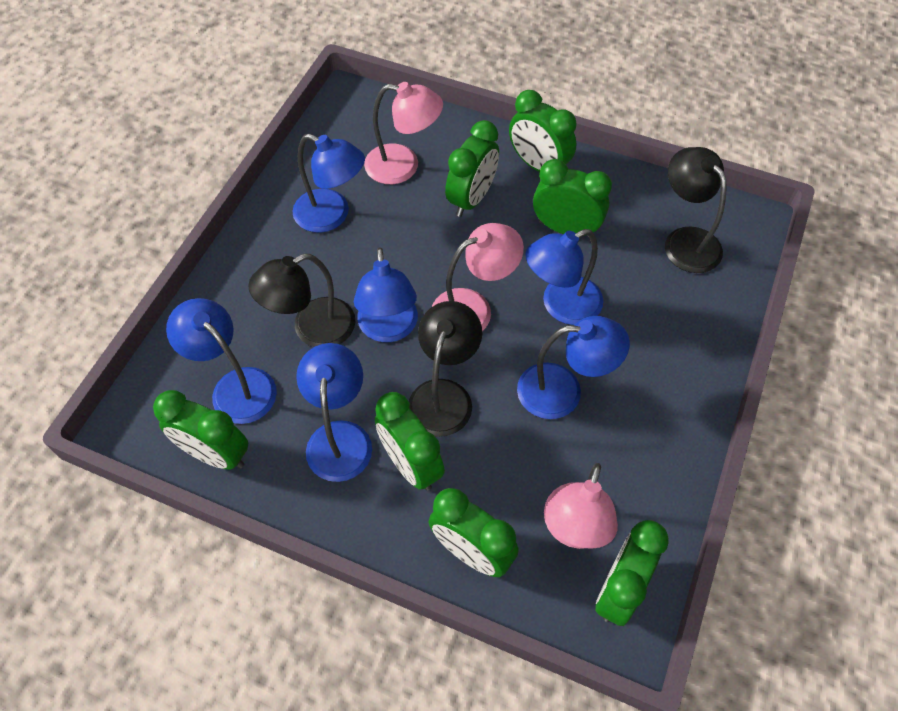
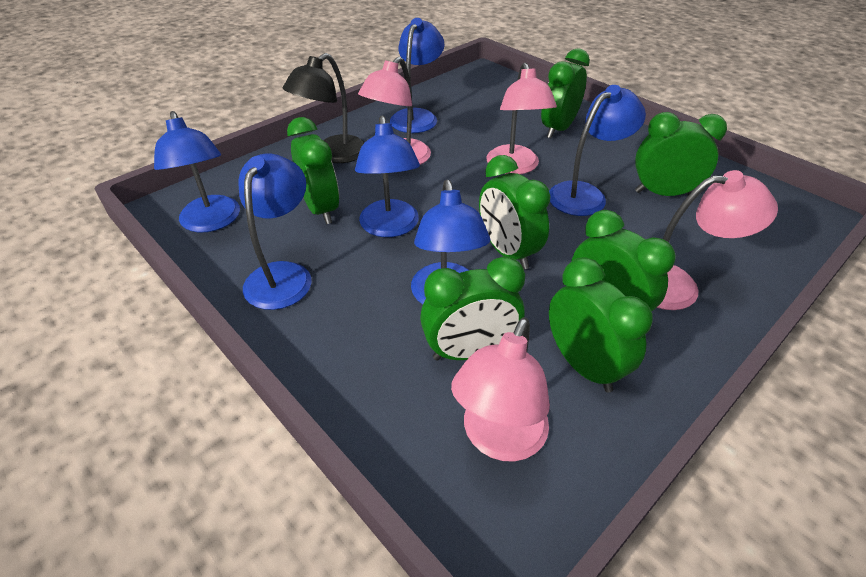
black lamp: 3 -> 1
pink lamp: 3 -> 4

